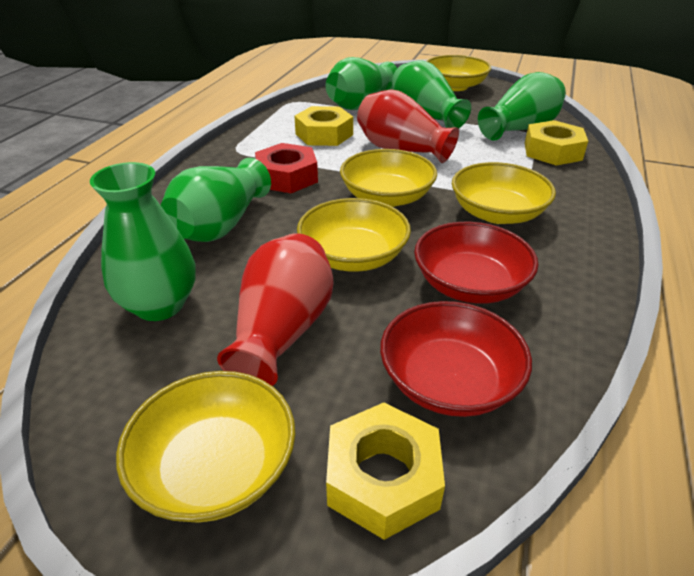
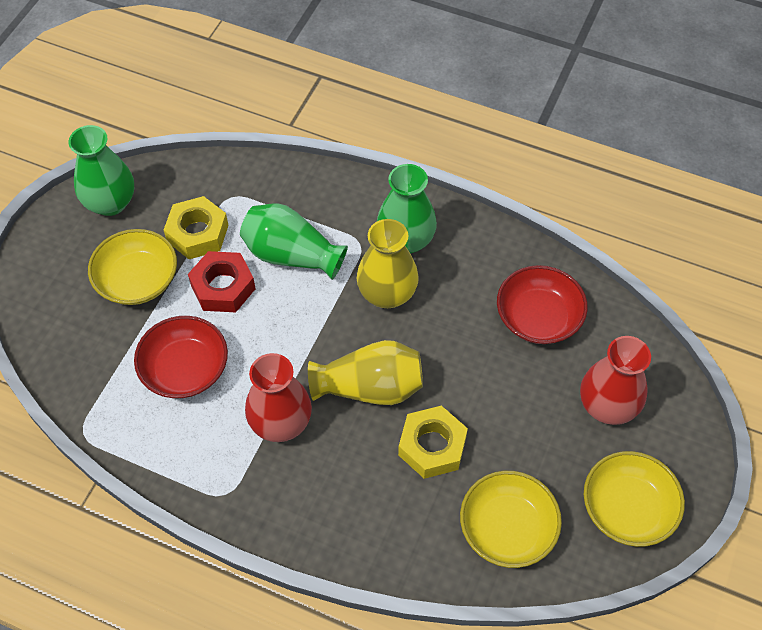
green vase: 5 -> 3
yellow bowl: 5 -> 3
yellow nut: 3 -> 2
yellow vase: 0 -> 2

